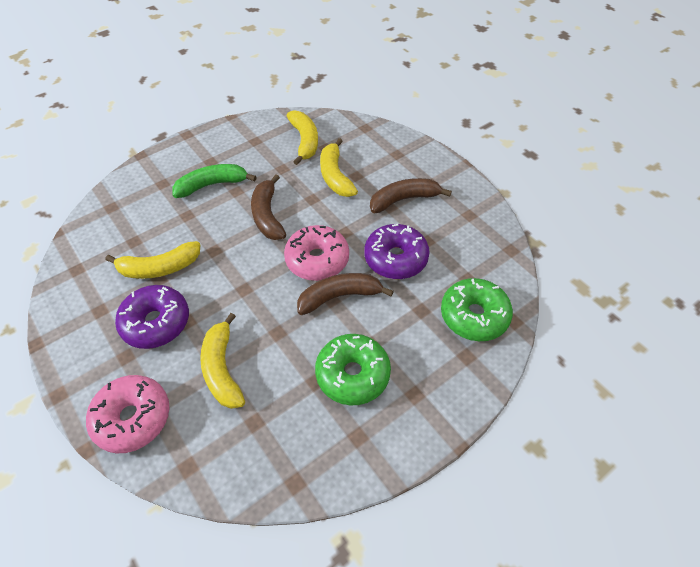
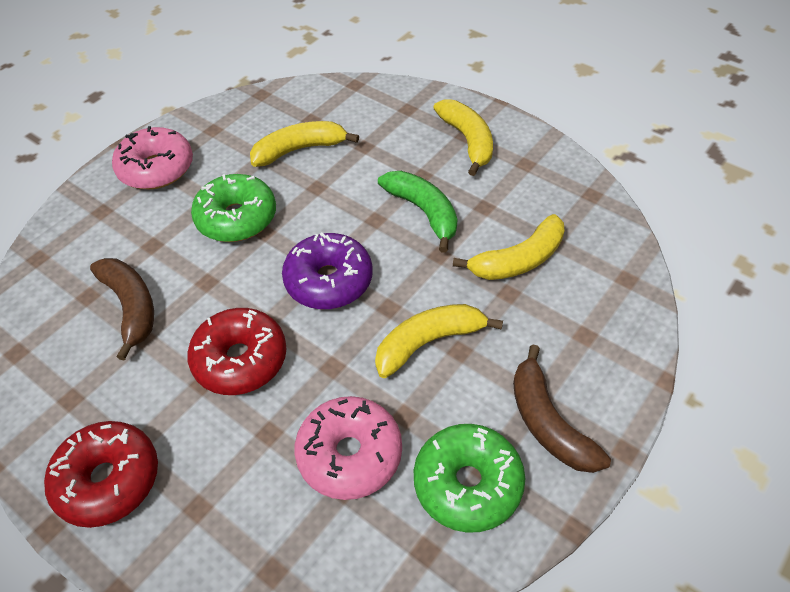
brown banana: 3 -> 2
purple donut: 2 -> 1
red donut: 0 -> 2

